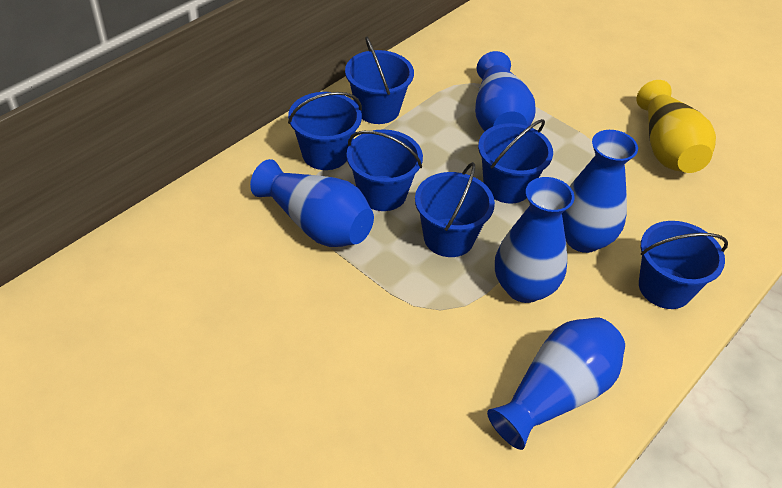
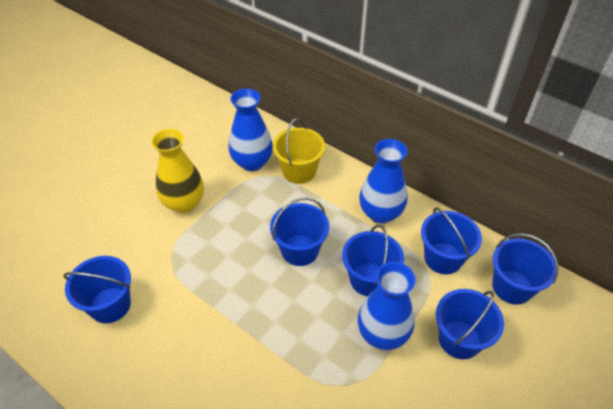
blue vase: 5 -> 3
yellow bucket: 0 -> 1

